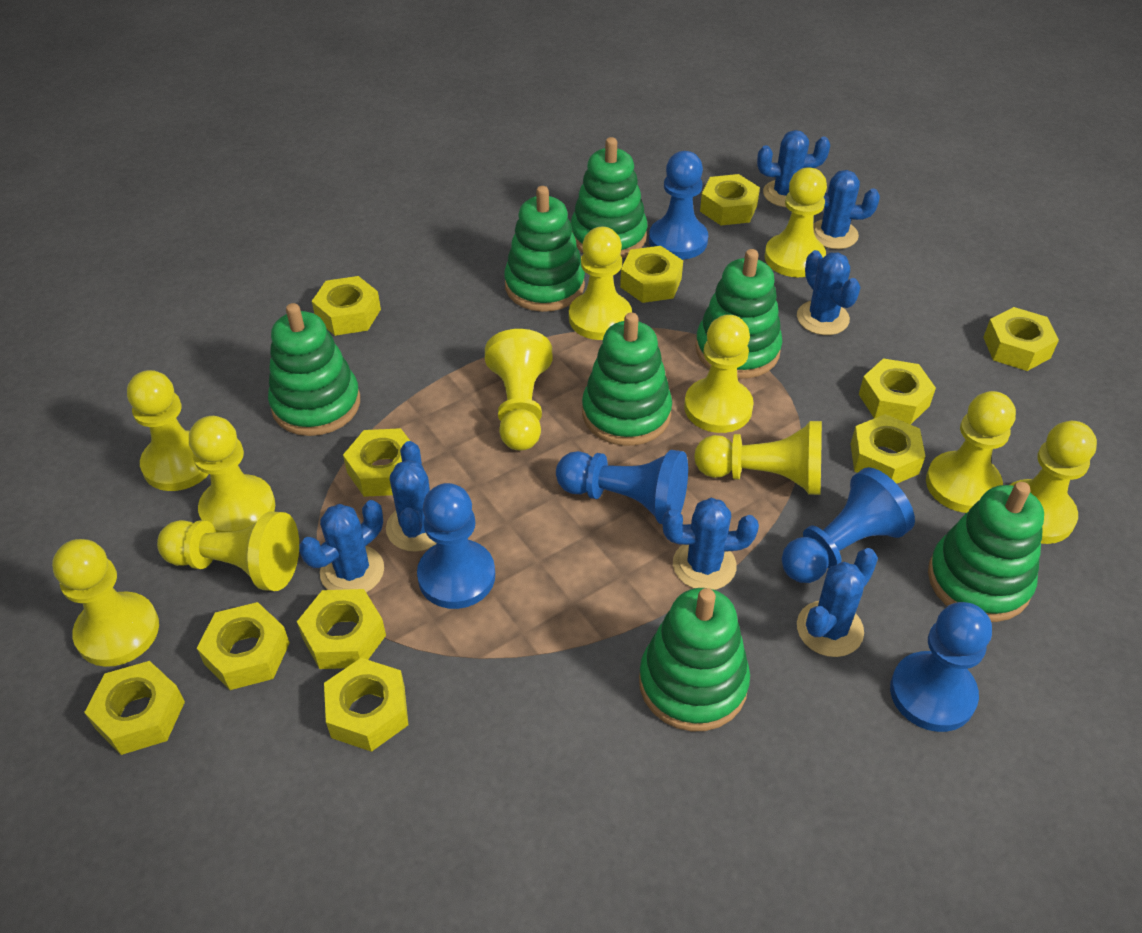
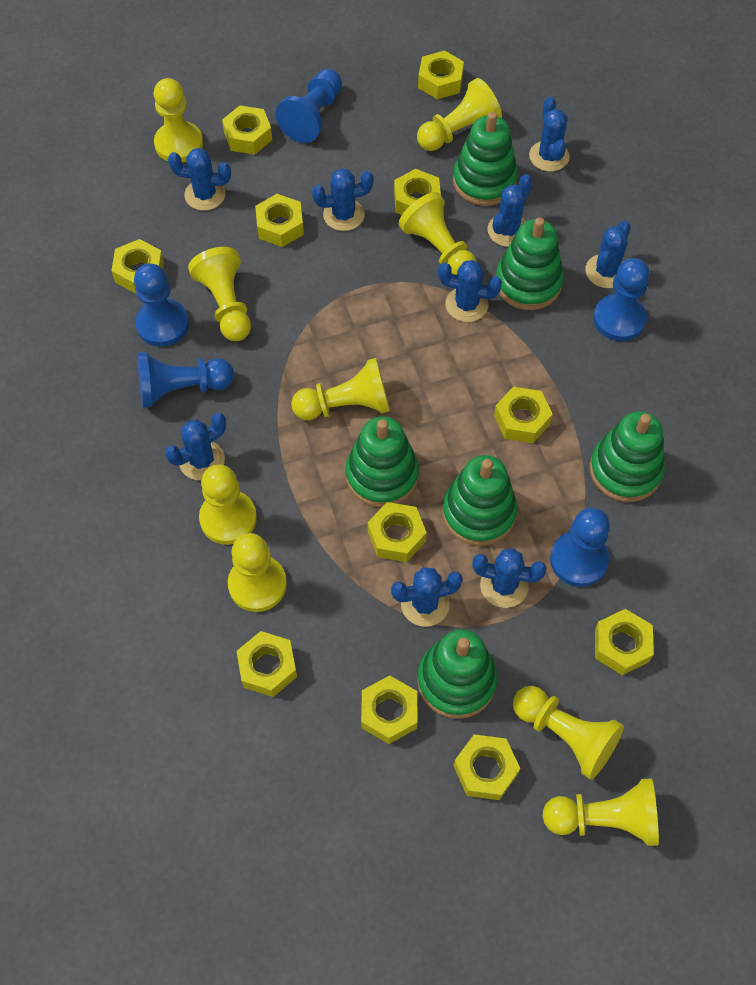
blue cactus: 7 -> 9
green stacking toy: 7 -> 6
yellow pawn: 11 -> 9

